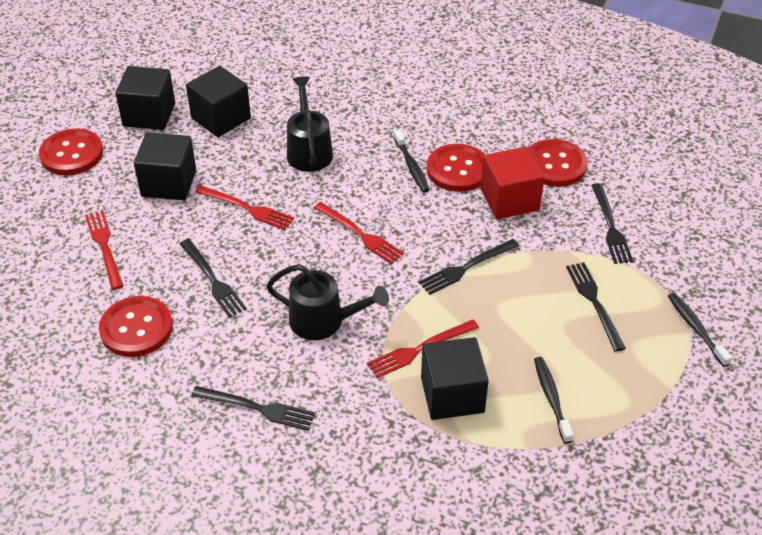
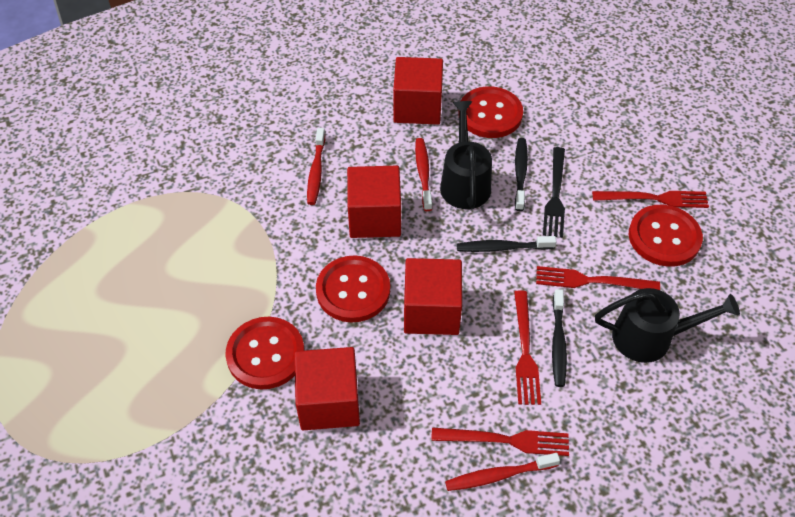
black cube: 4 -> 0
black fork: 5 -> 1
red cube: 1 -> 4
red toothbrush: 0 -> 3

